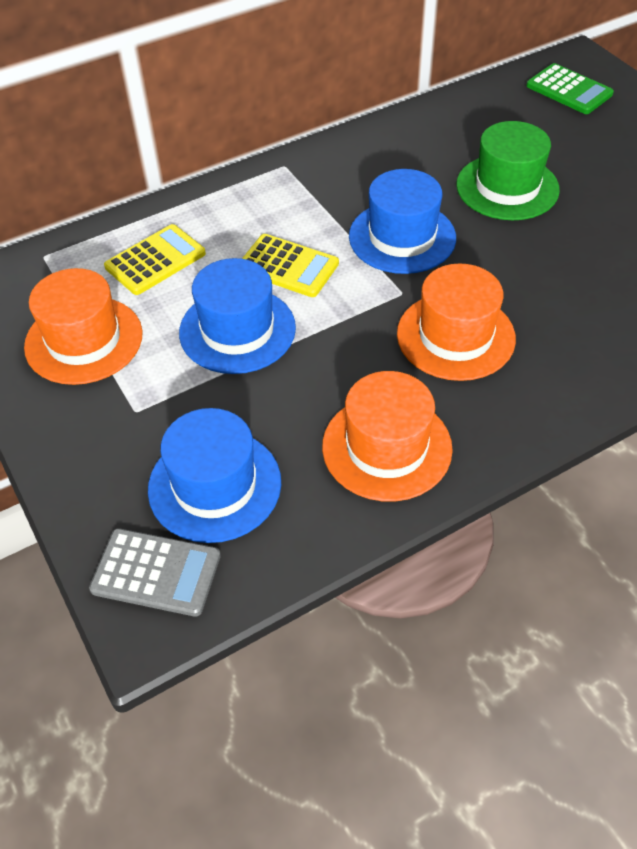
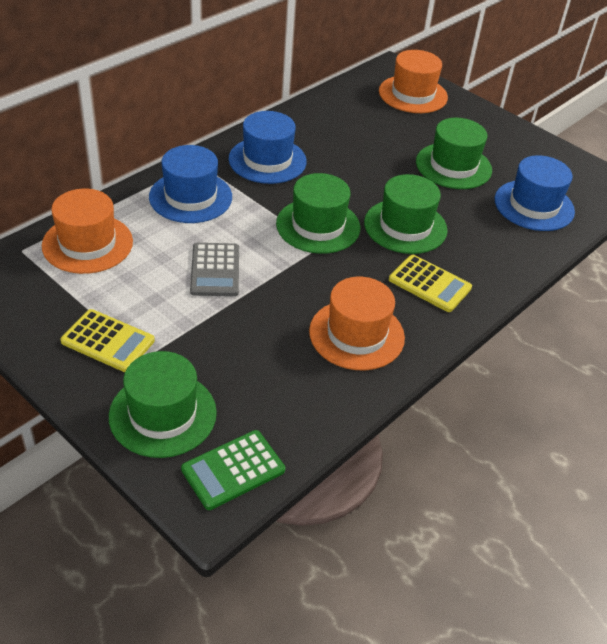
green hat: 1 -> 4

